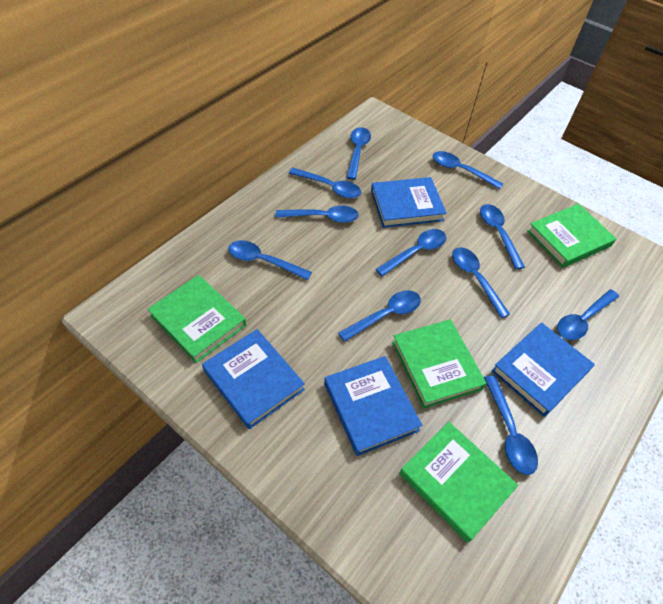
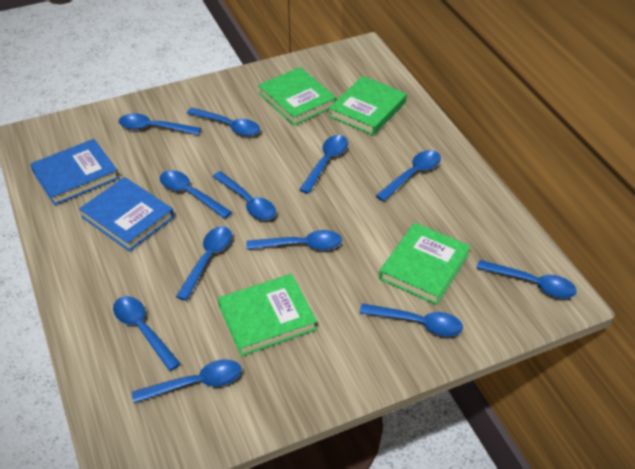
blue book: 4 -> 2
blue spoon: 11 -> 12

